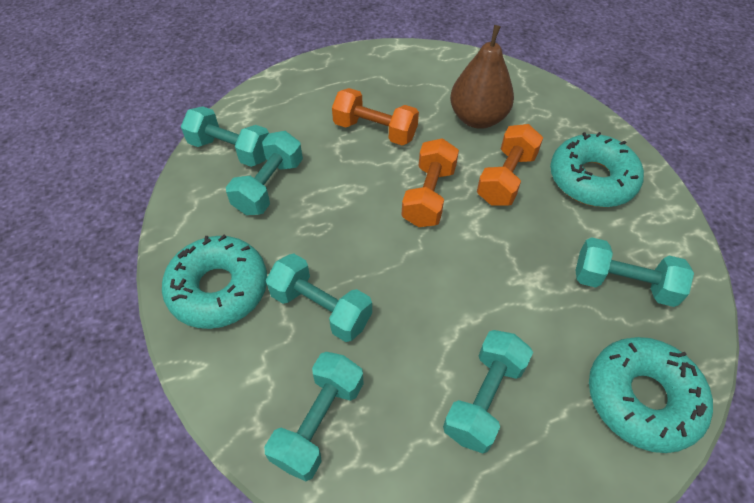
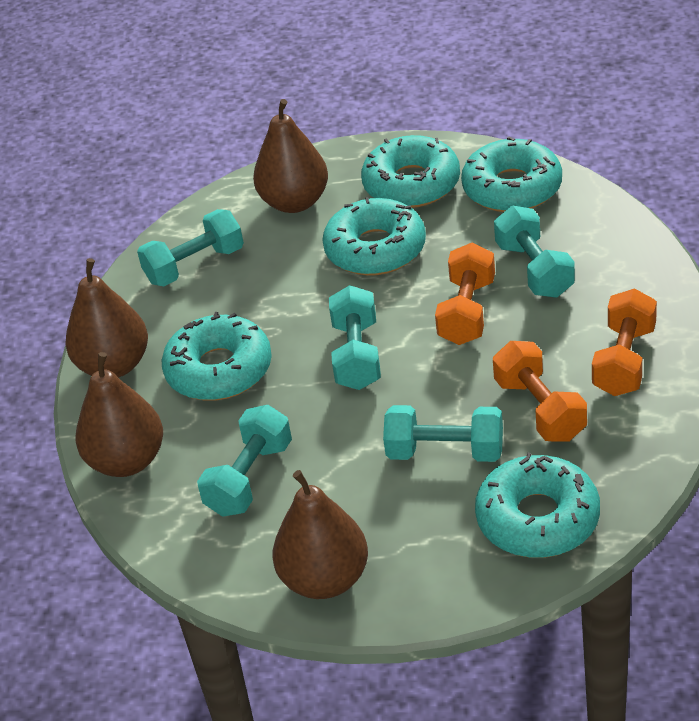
brown pear: 1 -> 4
turquoise donut: 3 -> 5
turquoise dumbbell: 6 -> 5

